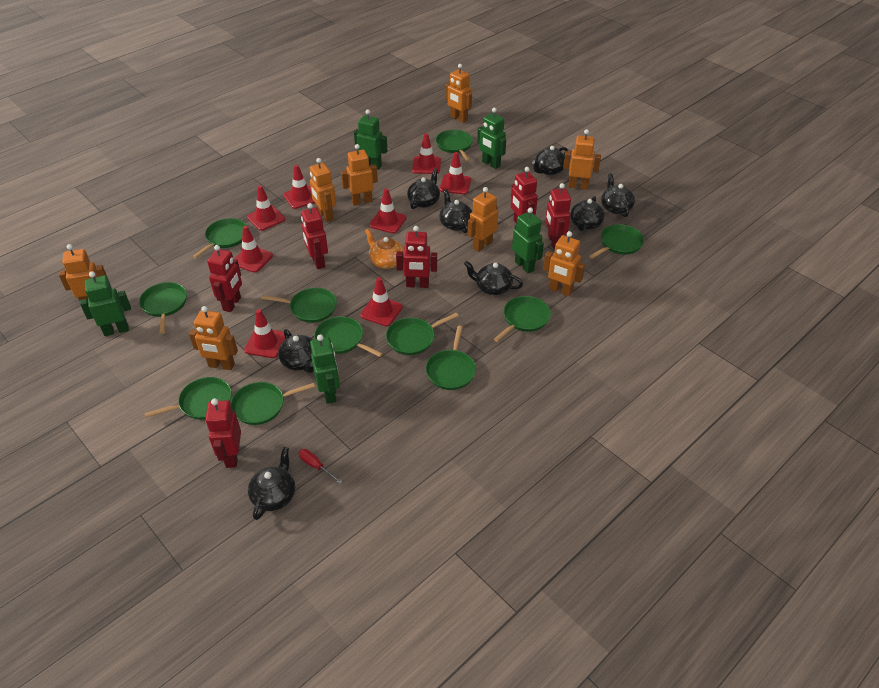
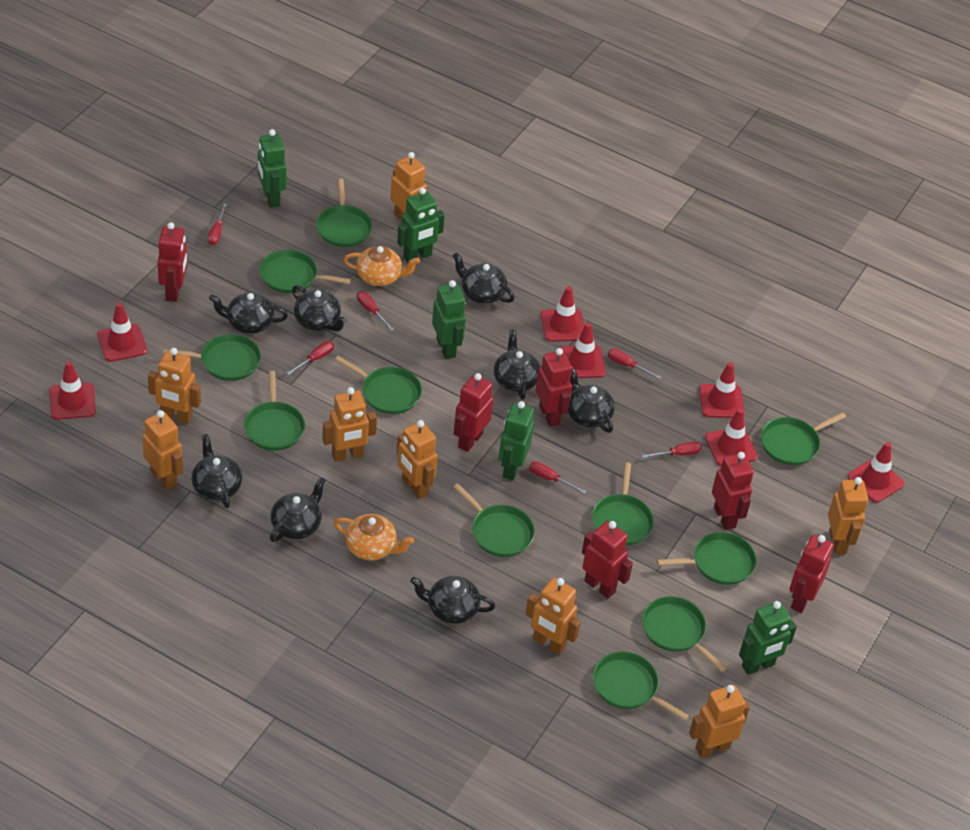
orange teapot: 1 -> 2
red screwdriver: 1 -> 6
red traffic cone: 8 -> 7

